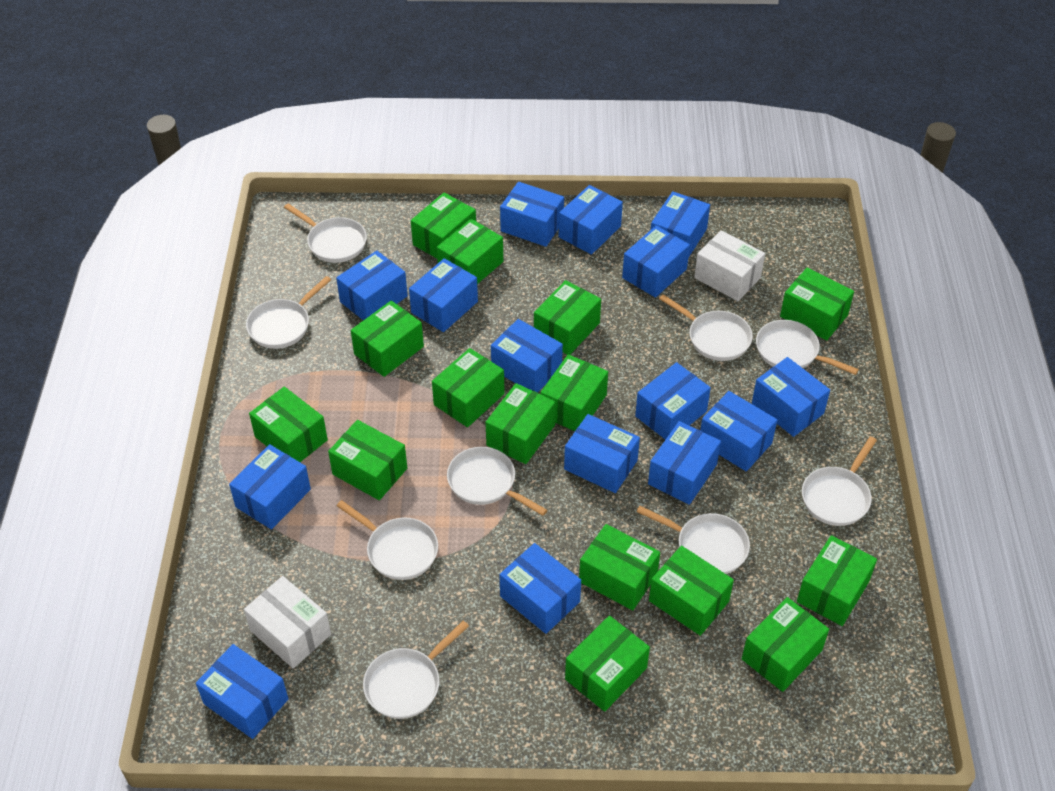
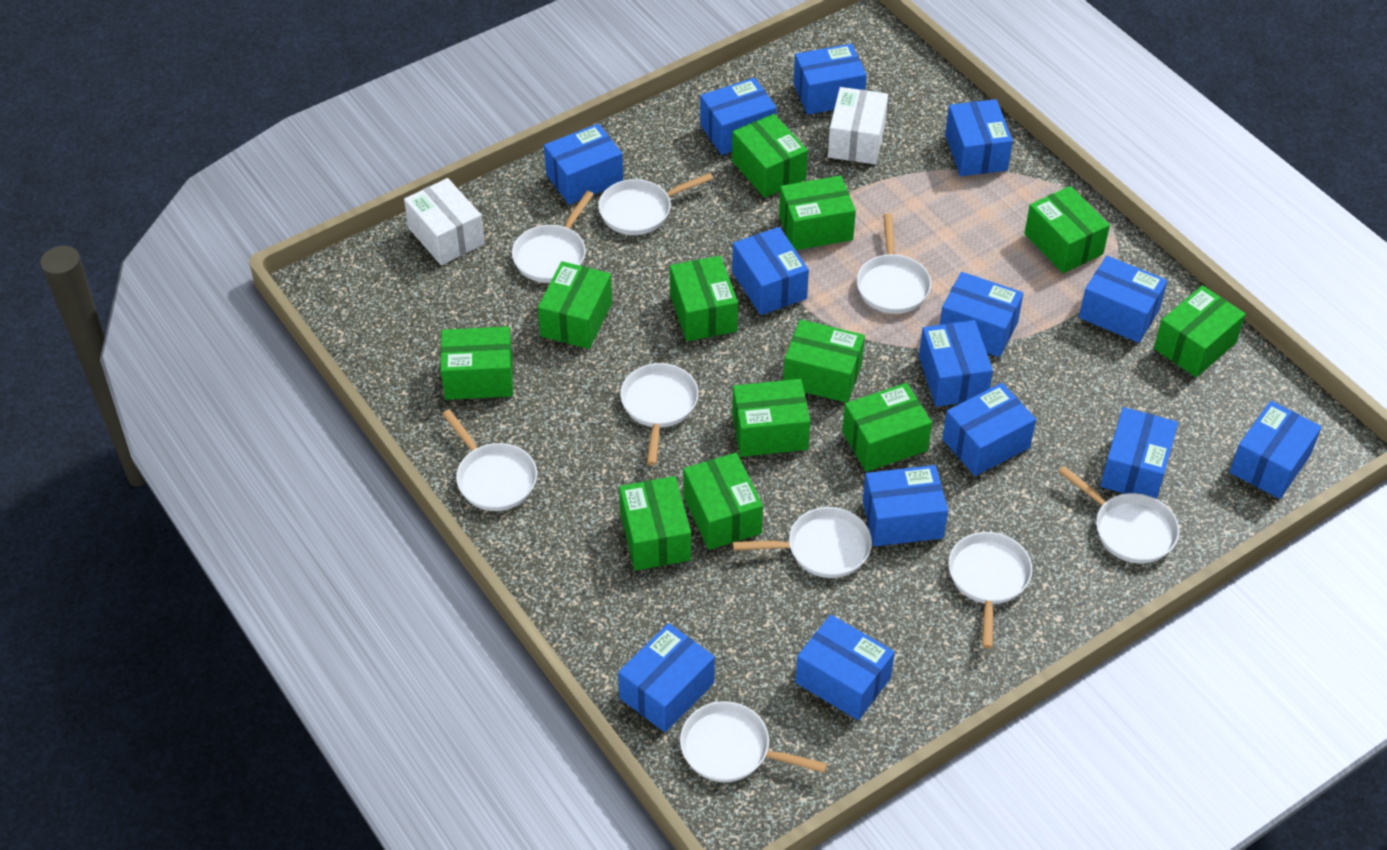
blue box: 15 -> 14
green box: 15 -> 12

